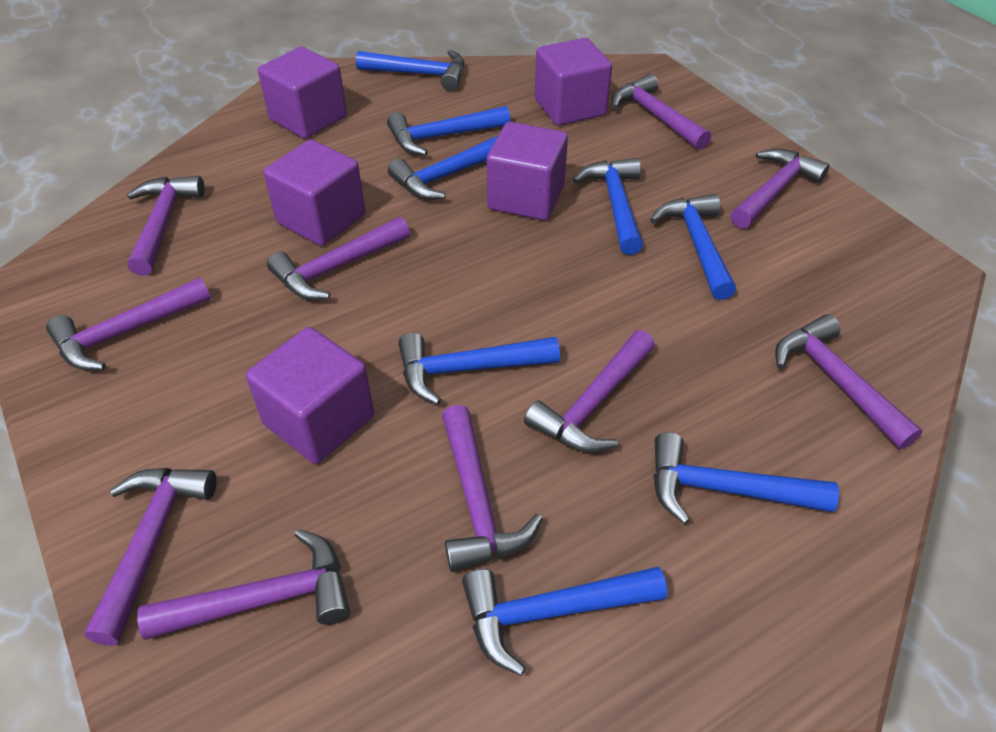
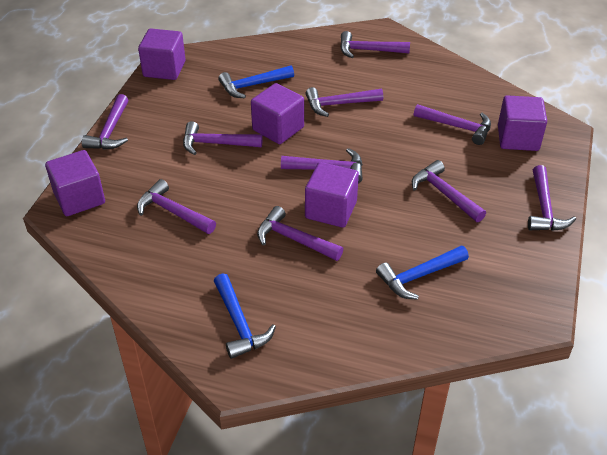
blue hammer: 8 -> 3

